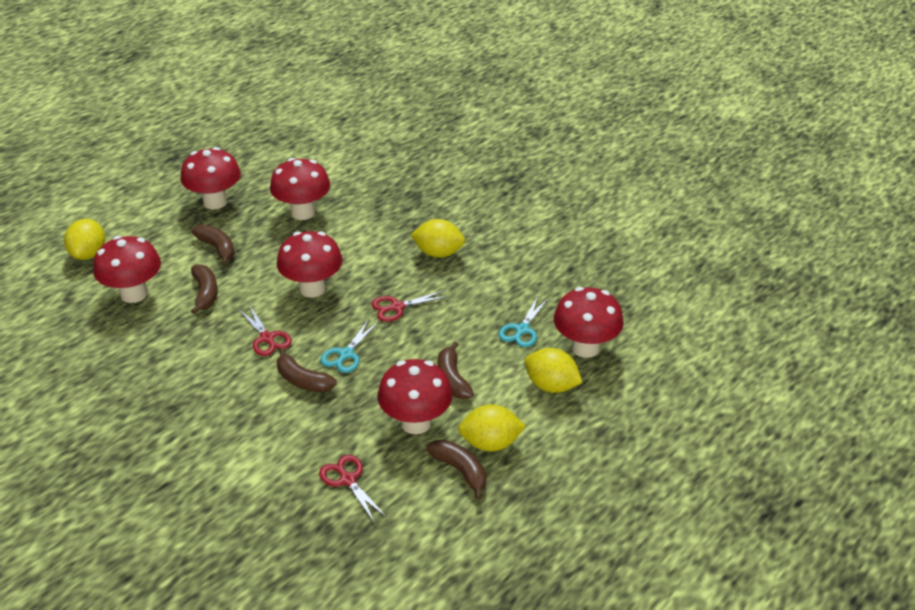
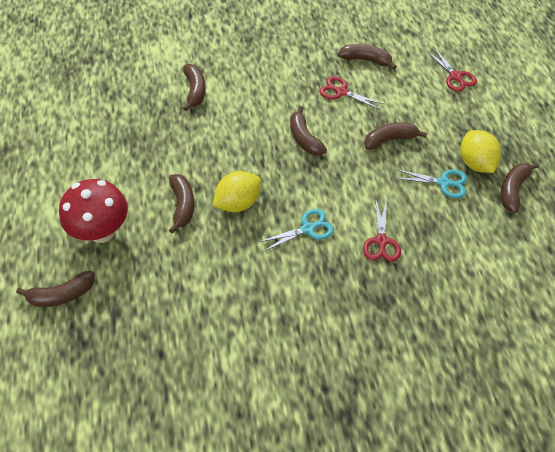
brown banana: 5 -> 7
red mushroom: 6 -> 1
yellow lemon: 4 -> 2

